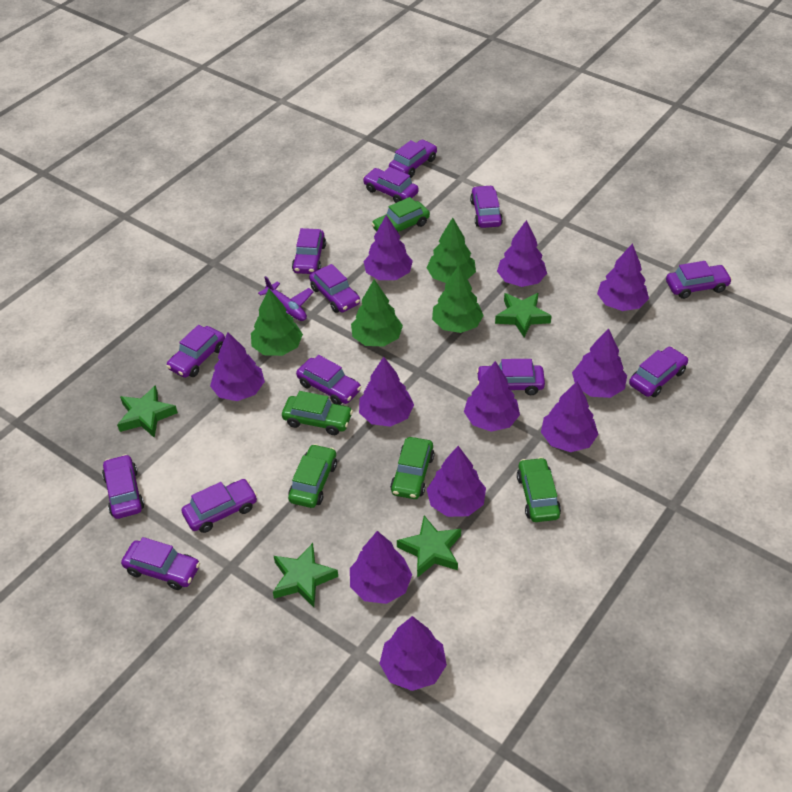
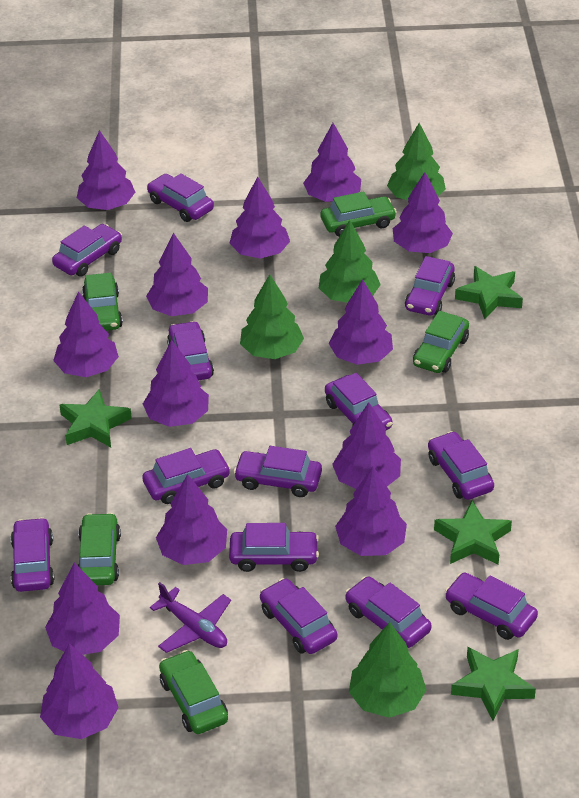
purple tree: 11 -> 13

